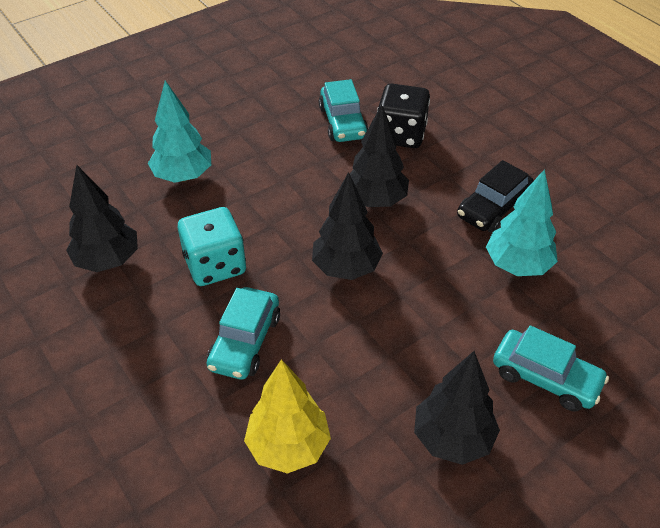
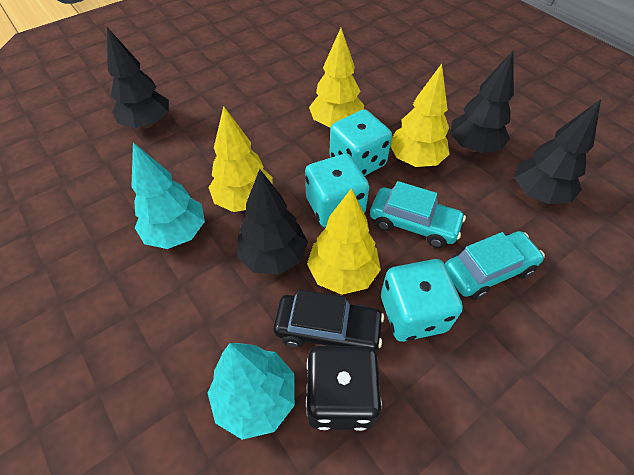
turquoise car: 3 -> 2
turquoise dice: 1 -> 3
yellow tree: 1 -> 4

